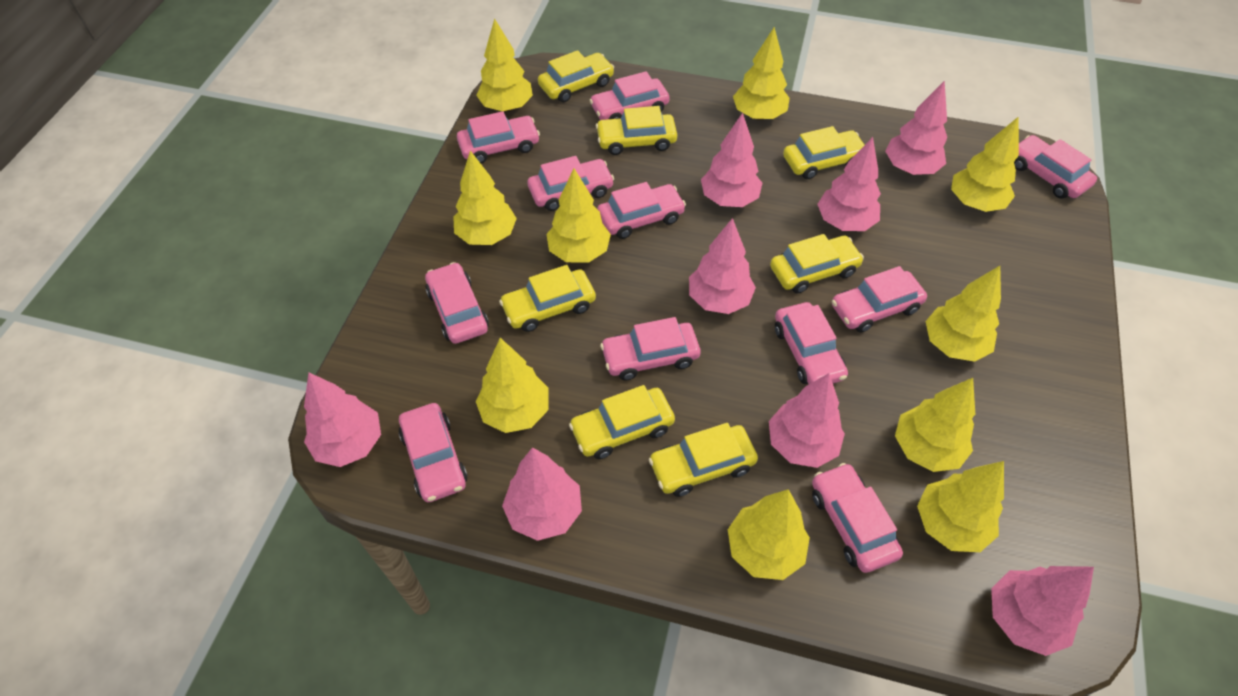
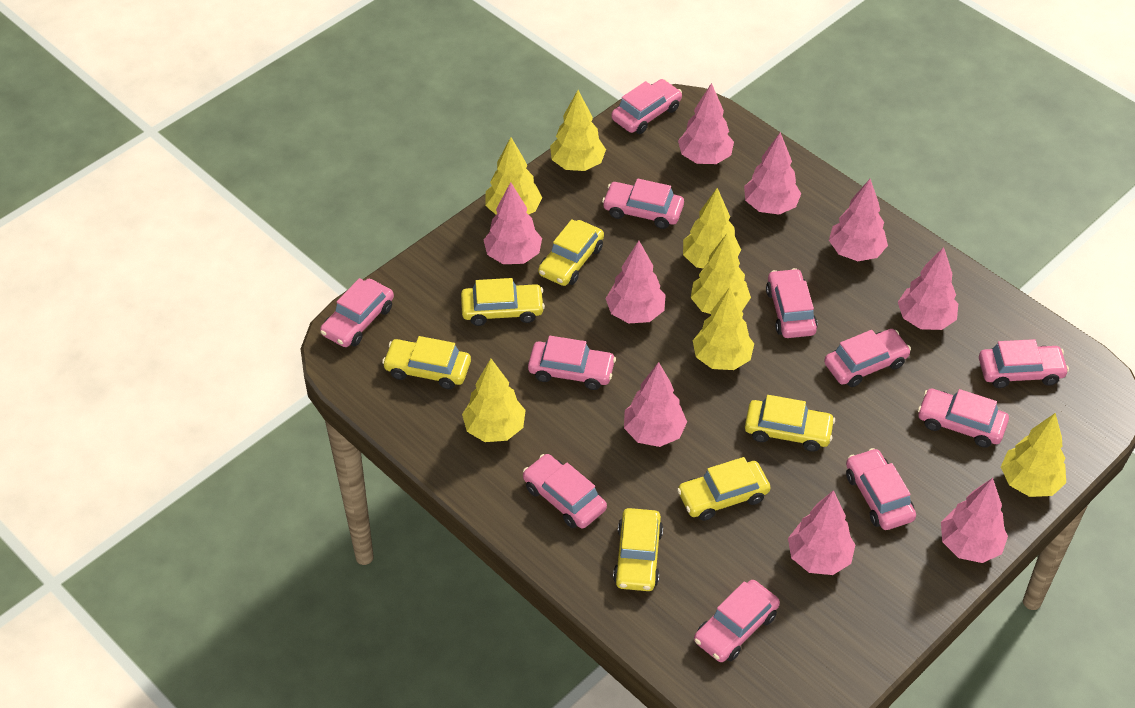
pink tree: 8 -> 9
yellow car: 7 -> 6
yellow tree: 10 -> 7

